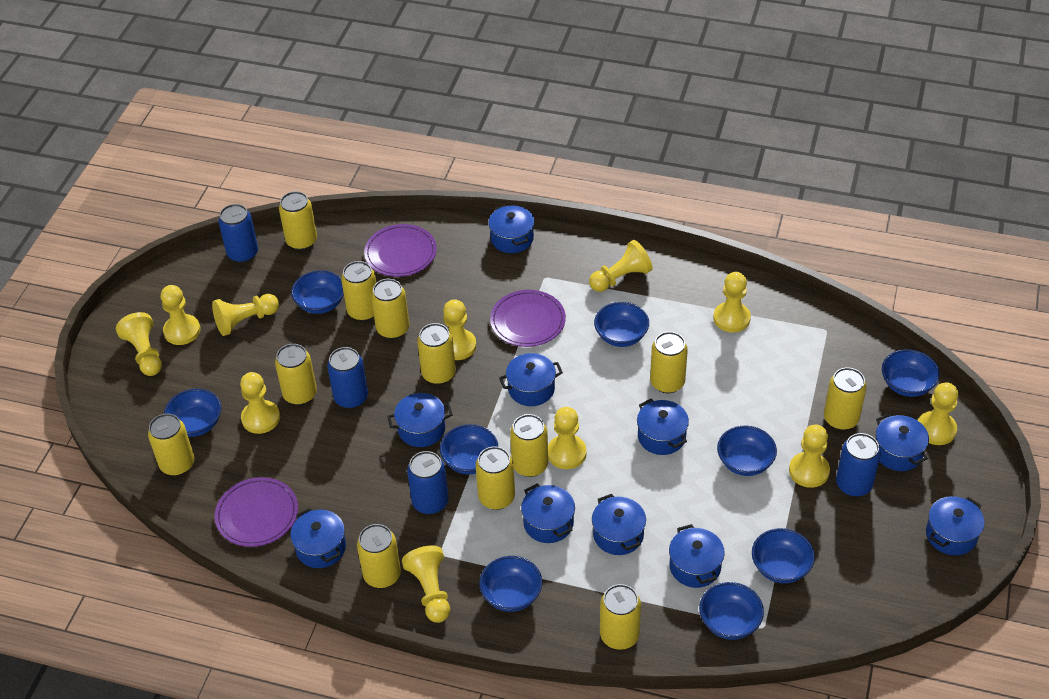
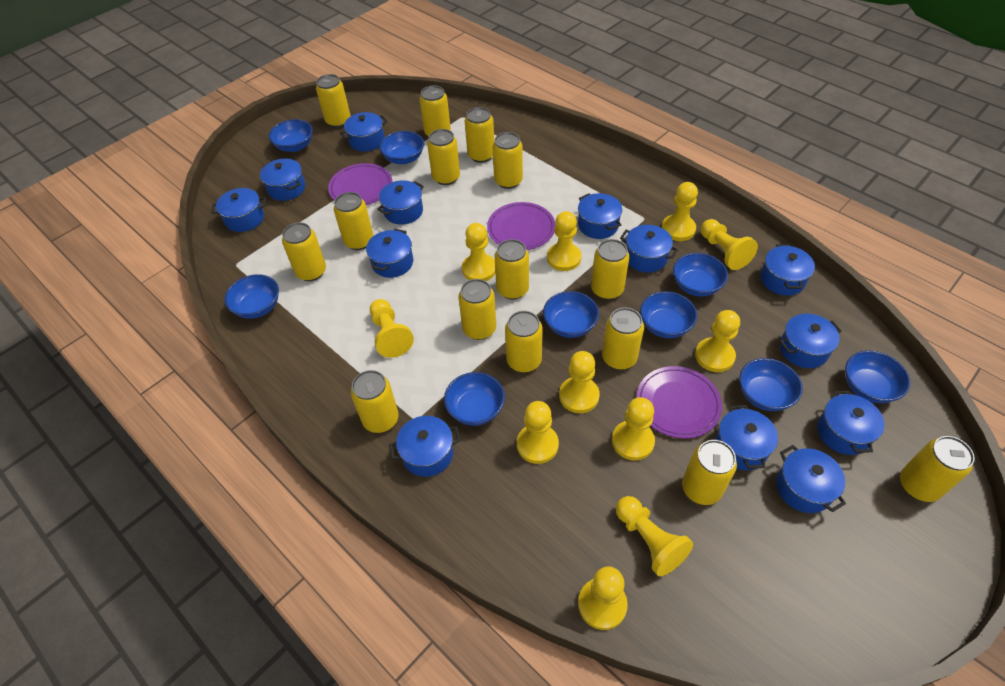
blue can: 4 -> 0
blue pot: 10 -> 13
yellow can: 12 -> 15

